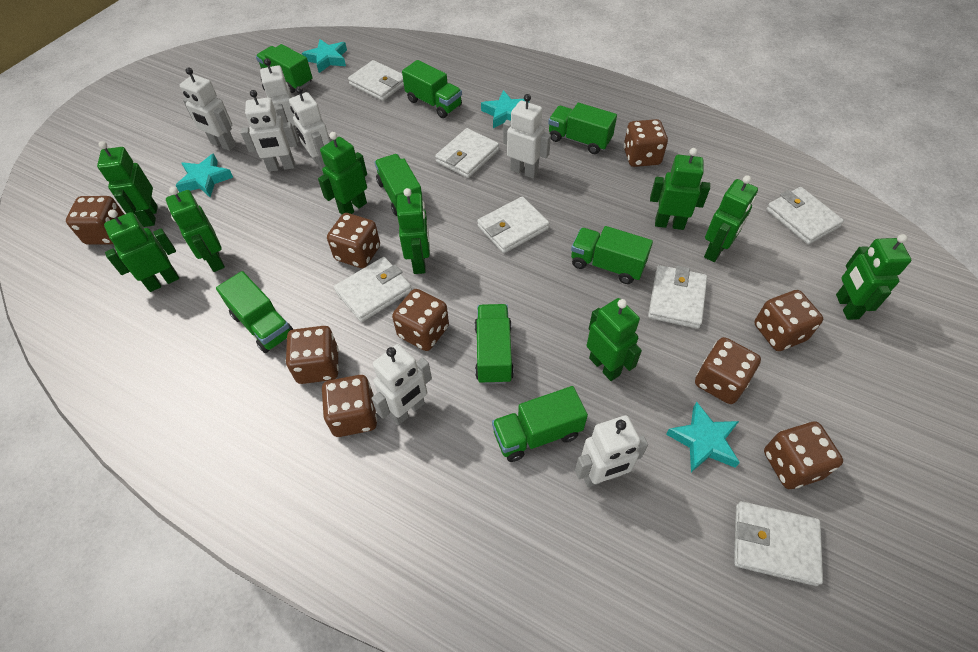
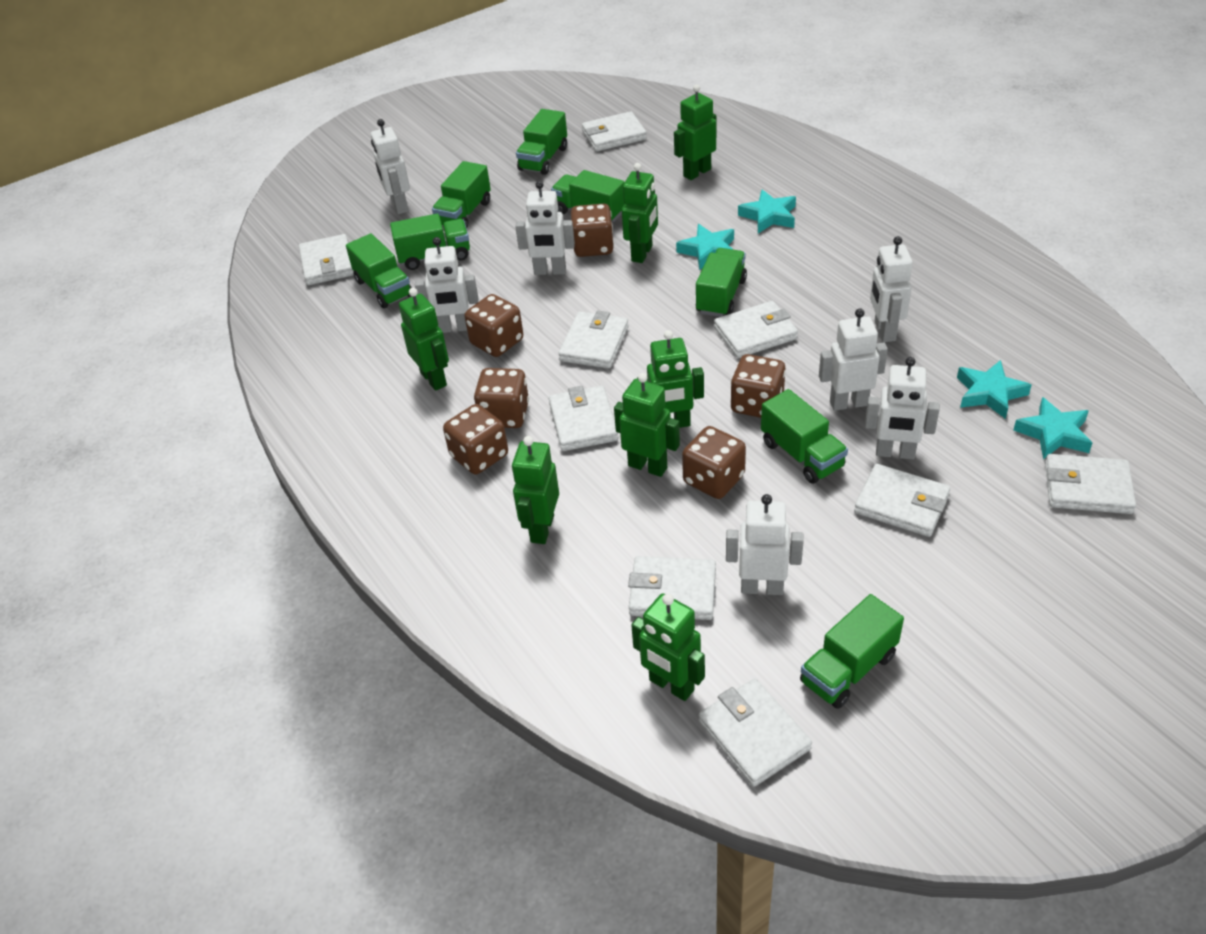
brown dice: 9 -> 6
green robot: 9 -> 7
white wallet: 7 -> 9

